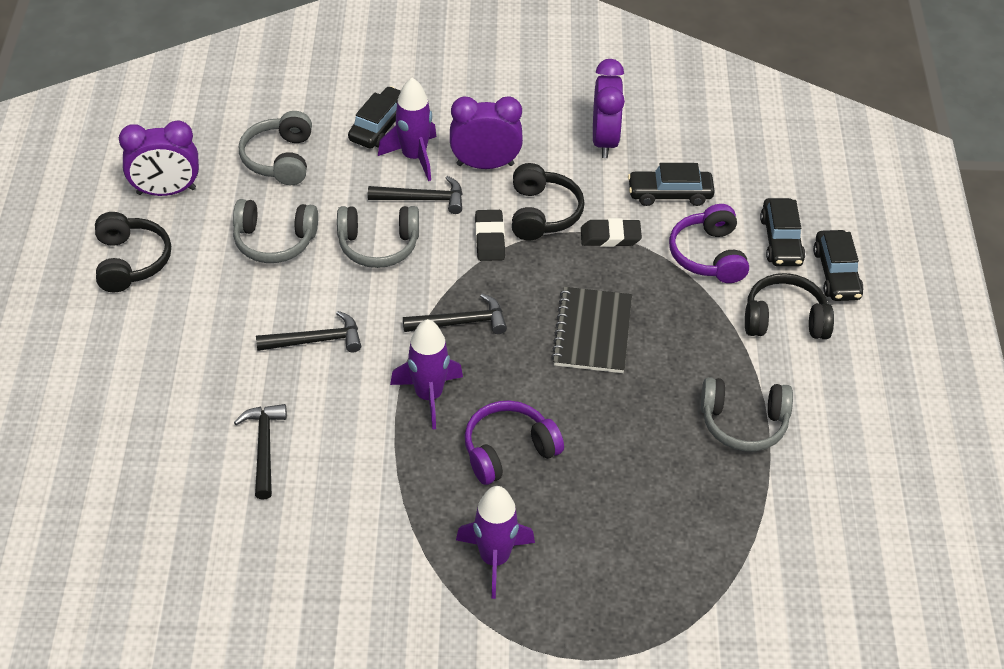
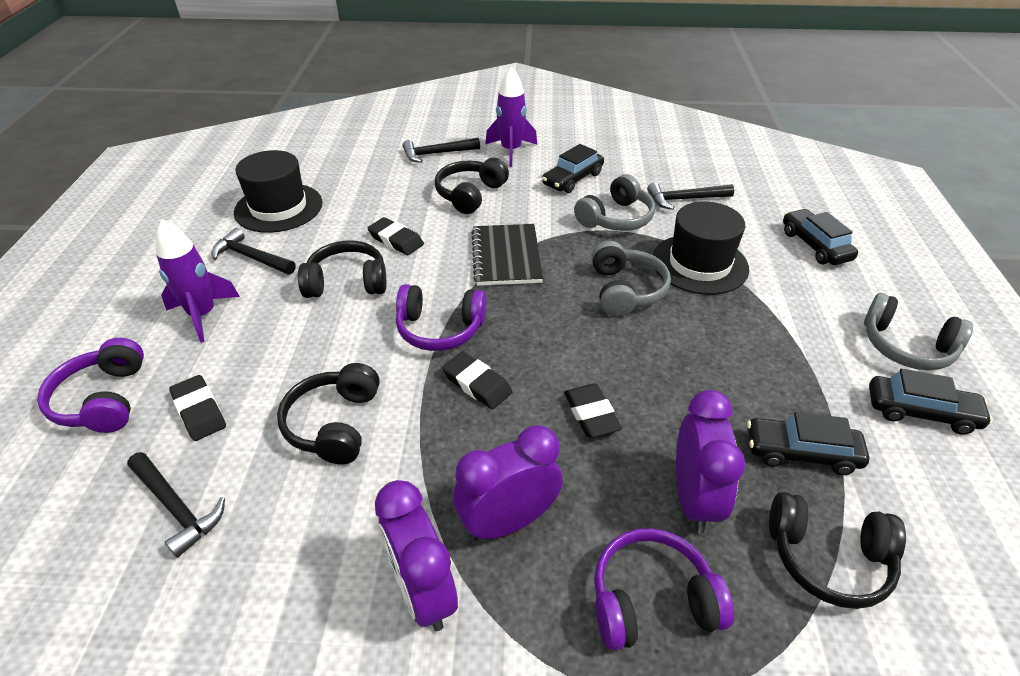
black eraser: 2 -> 4
black hat: 0 -> 2
black headphones: 3 -> 4
grey headphones: 4 -> 3
purple headphones: 2 -> 3
purple rocket: 3 -> 2

